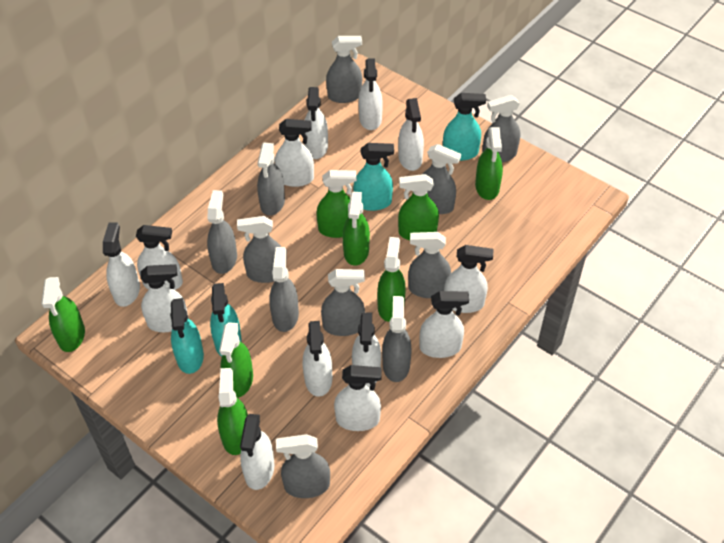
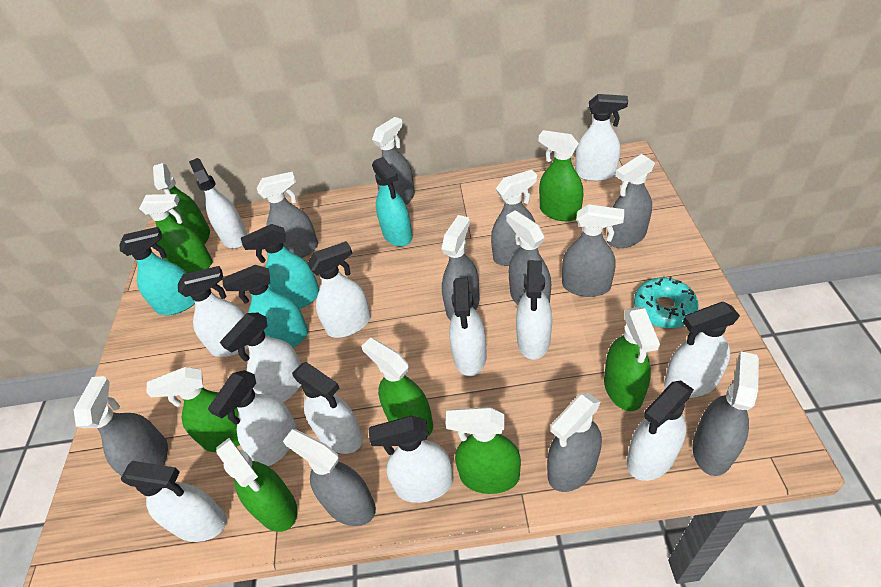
turquoise donut: 0 -> 1

